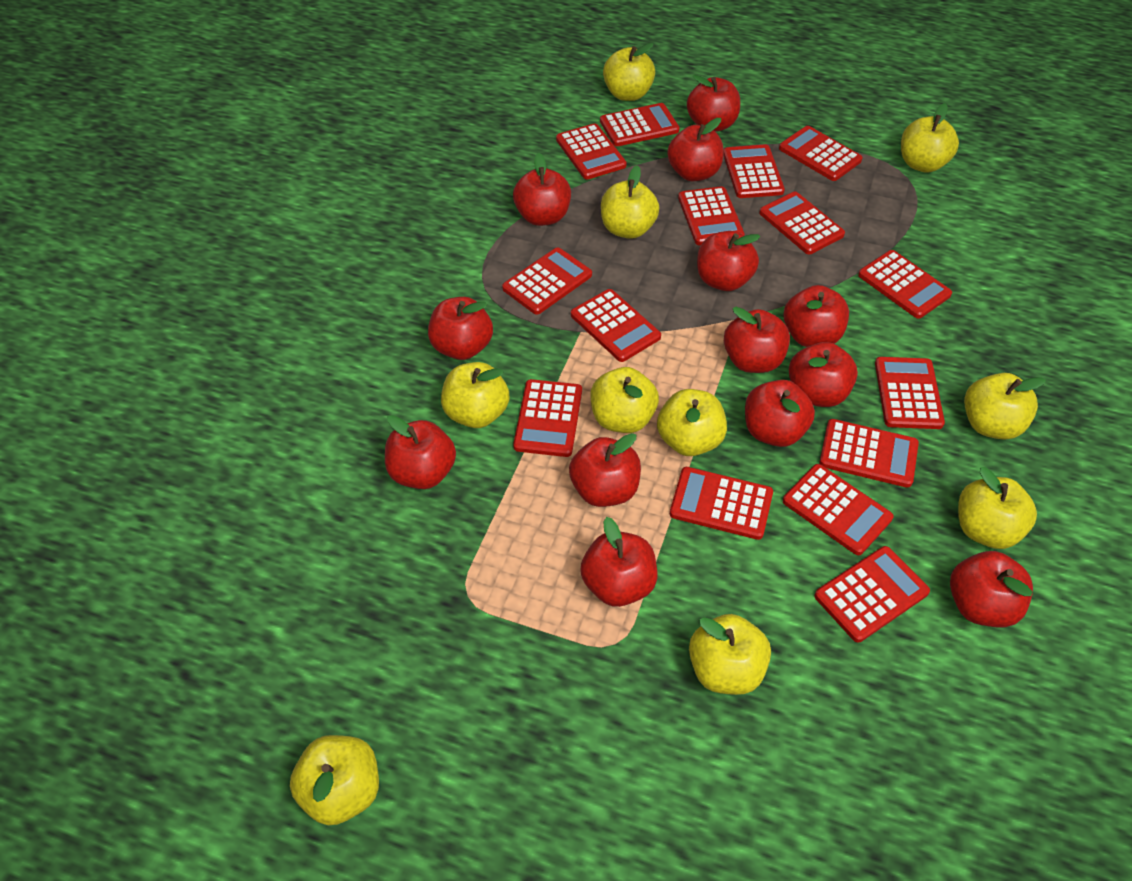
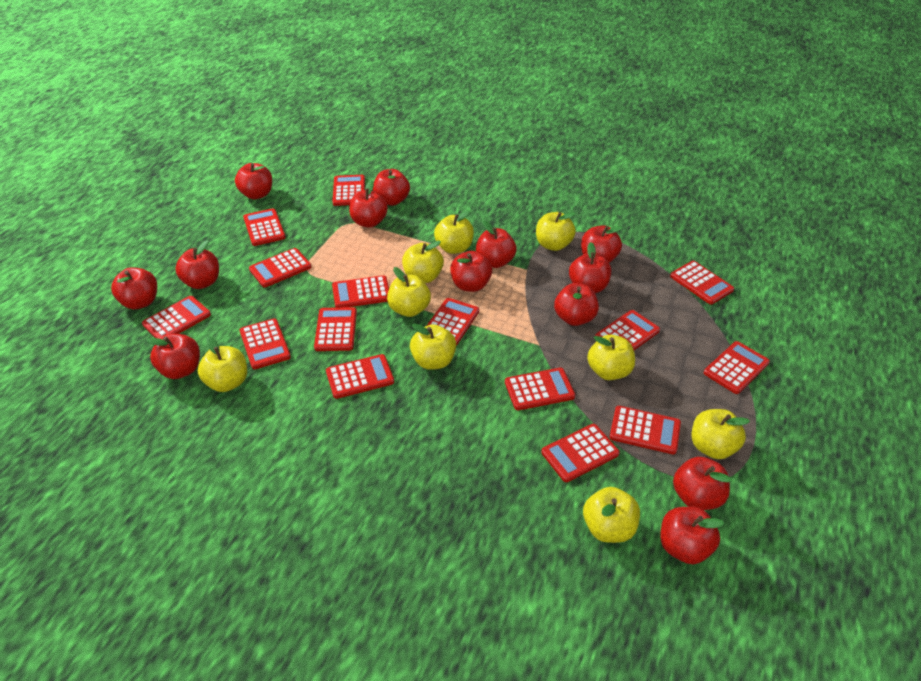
yellow apple: 10 -> 9

